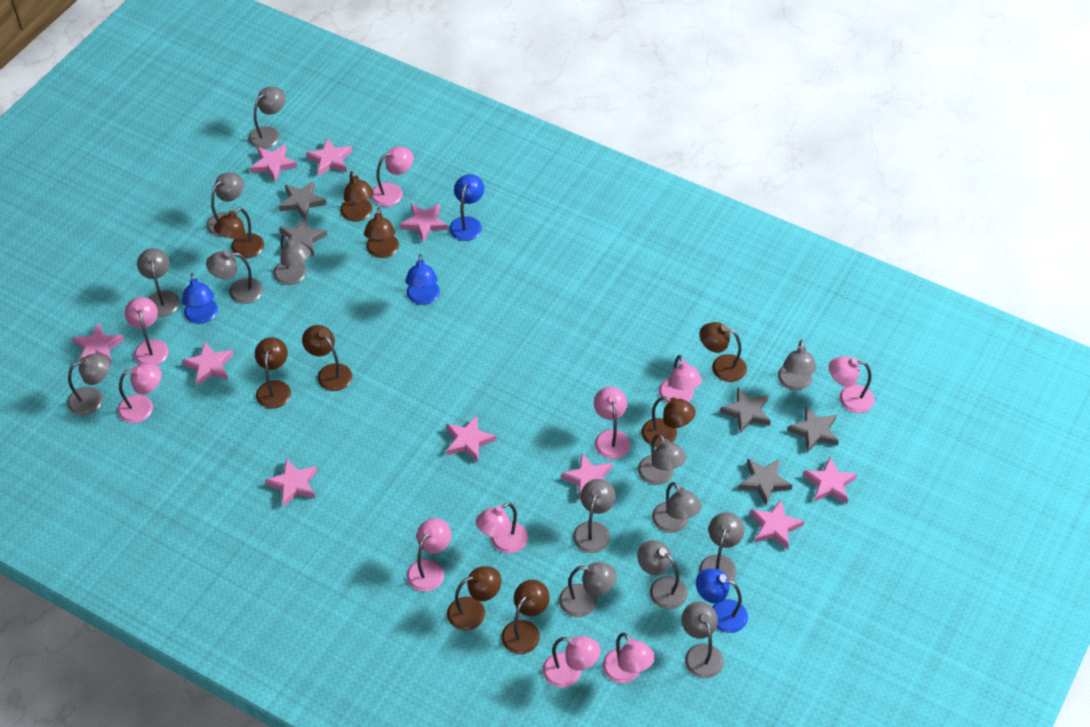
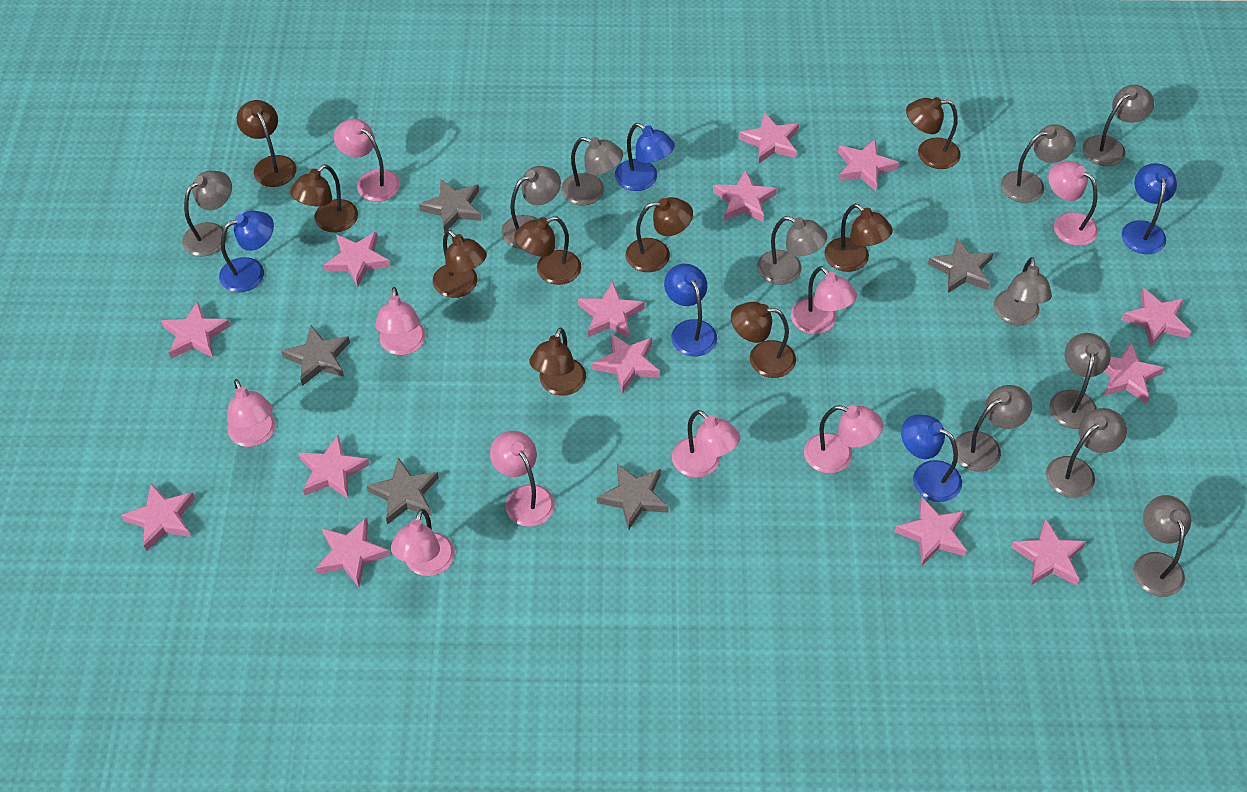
blue lamp: 4 -> 5
grey lamp: 14 -> 11
pink lamp: 10 -> 9
pink star: 10 -> 14

